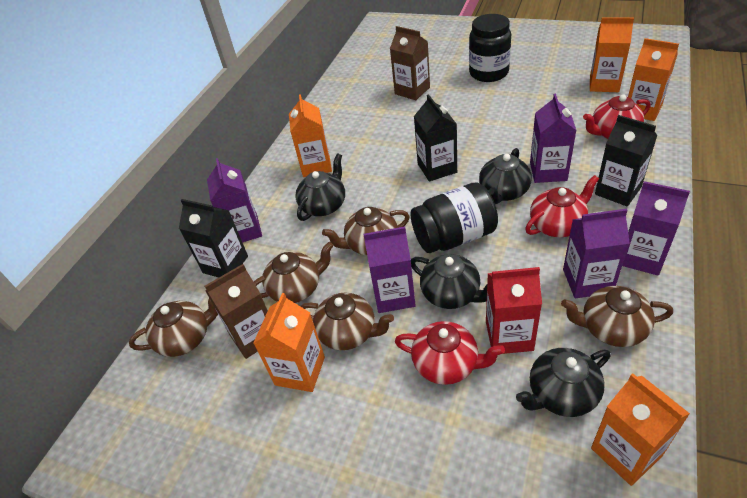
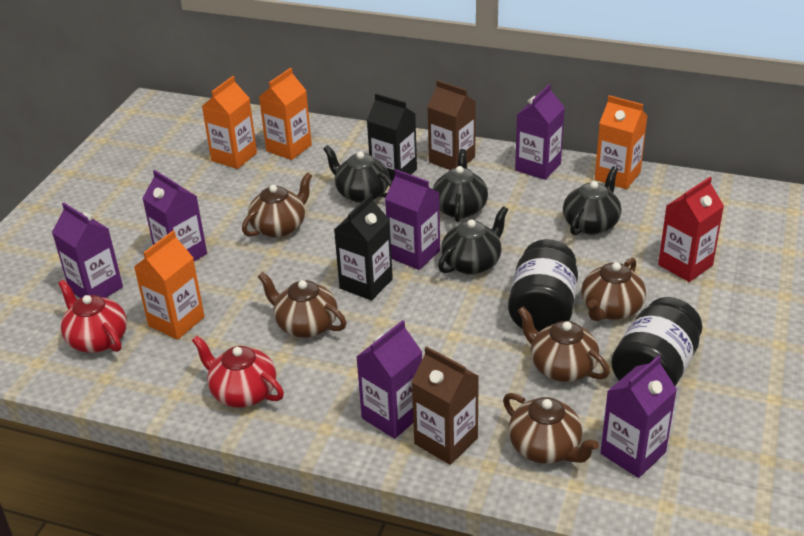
black carton: 3 -> 2
orange carton: 5 -> 4
purple carton: 5 -> 6
red teapot: 3 -> 2

